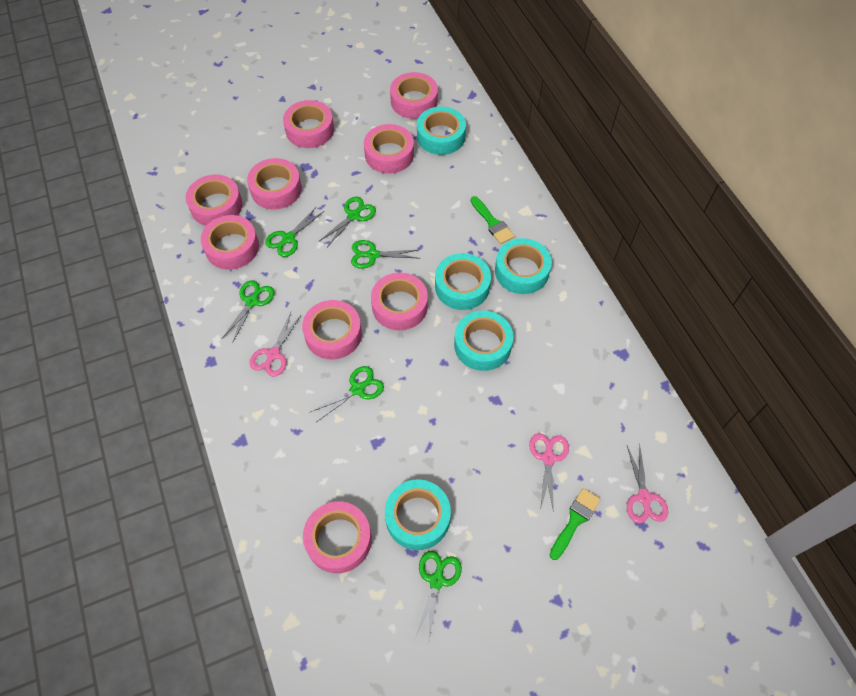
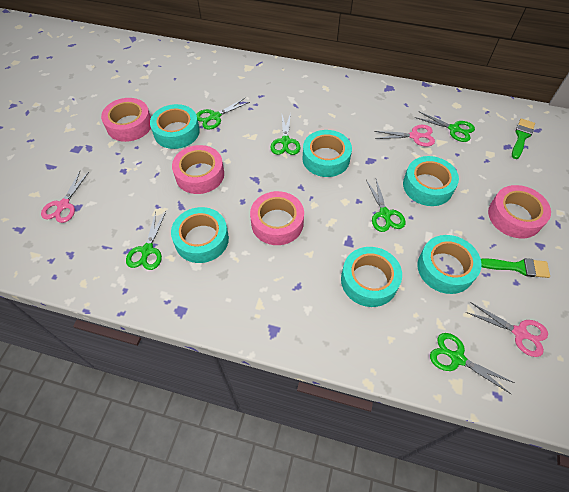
pink tape: 9 -> 4
turquoise tape: 5 -> 6

